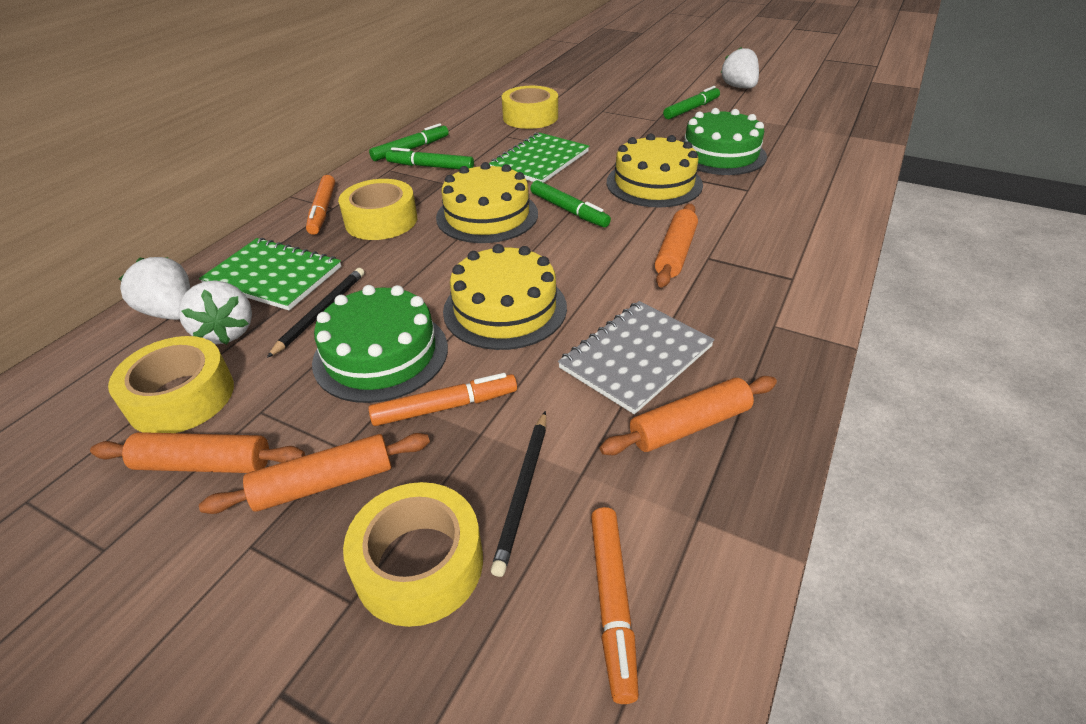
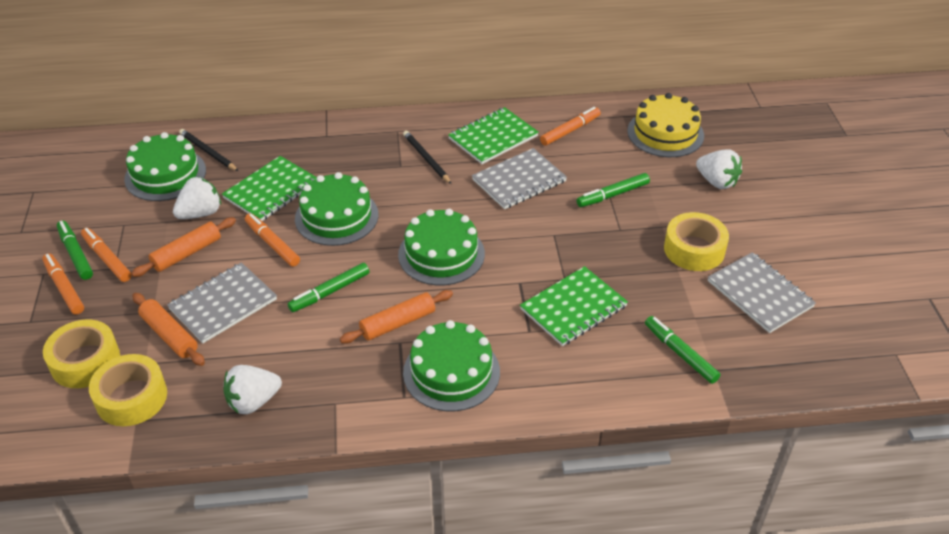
green cake: 2 -> 4
green notebook: 2 -> 3
grey notebook: 1 -> 3
orange marker: 3 -> 4
orange rolling pin: 4 -> 3
yellow cake: 3 -> 1
yellow tape: 4 -> 3

